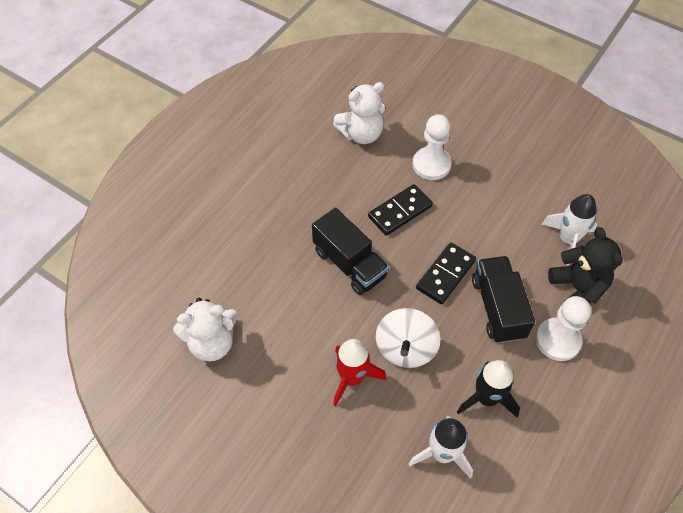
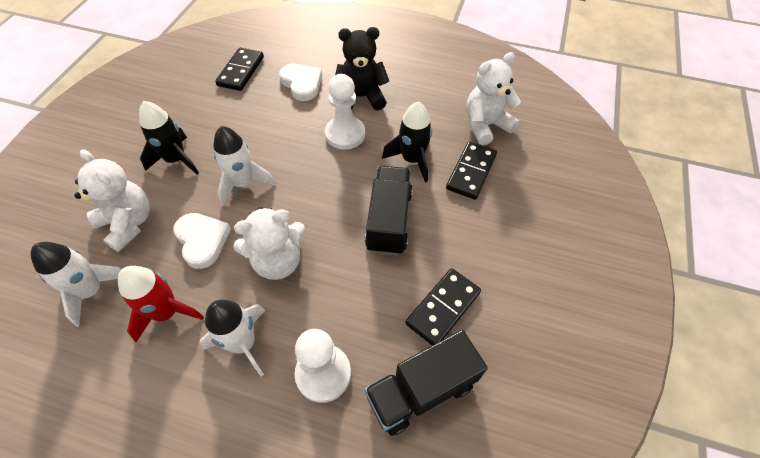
black domino: 2 -> 3
black rocket: 1 -> 2
white heart: 0 -> 2
white rocket: 2 -> 3
white spinning top: 1 -> 0
white teddy bear: 2 -> 3

